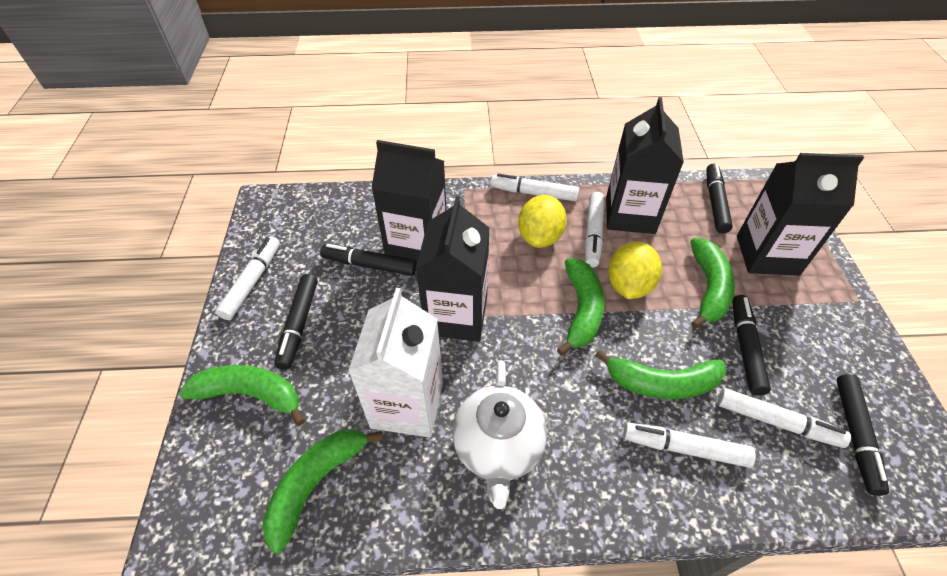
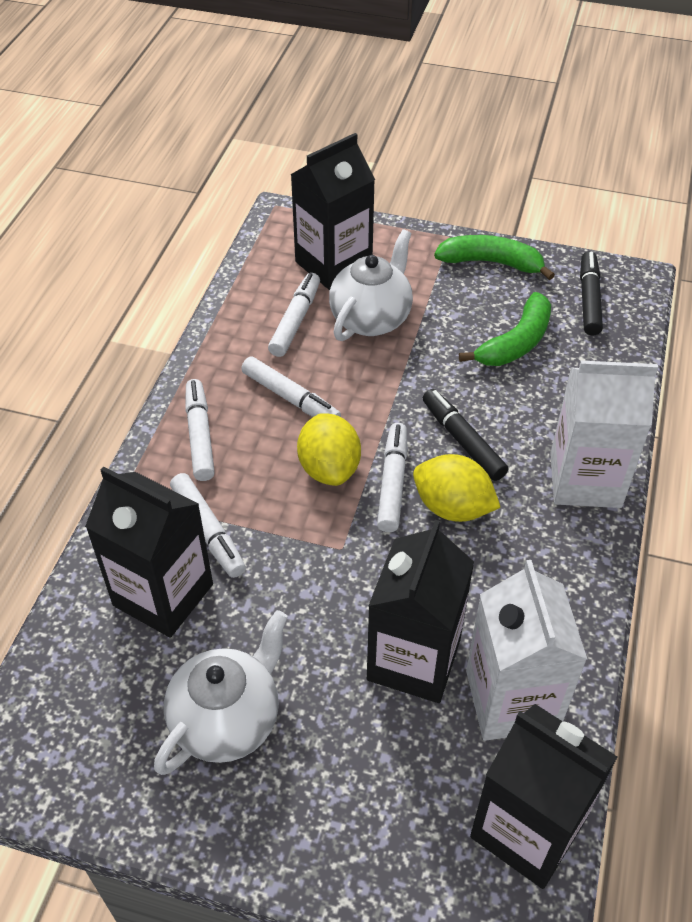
black marker: 5 -> 2
green banana: 5 -> 2
white carton: 1 -> 2
white teapot: 1 -> 2

